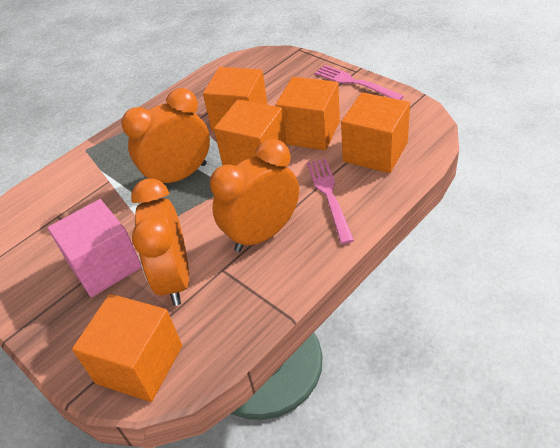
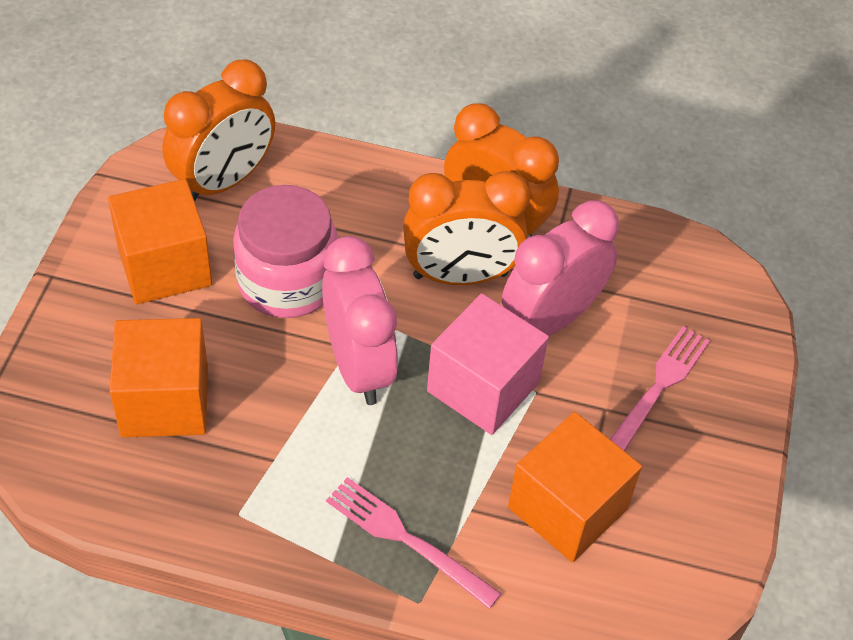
orange cube: 5 -> 3
pink clock: 0 -> 2
pink jar: 0 -> 1

